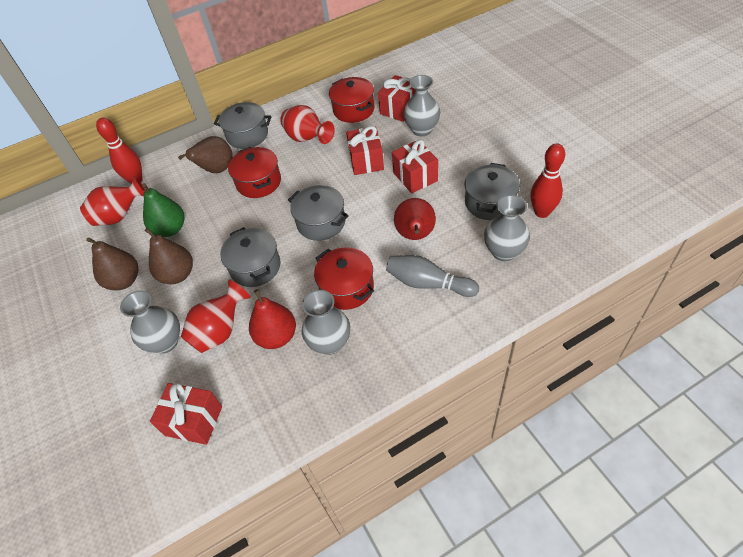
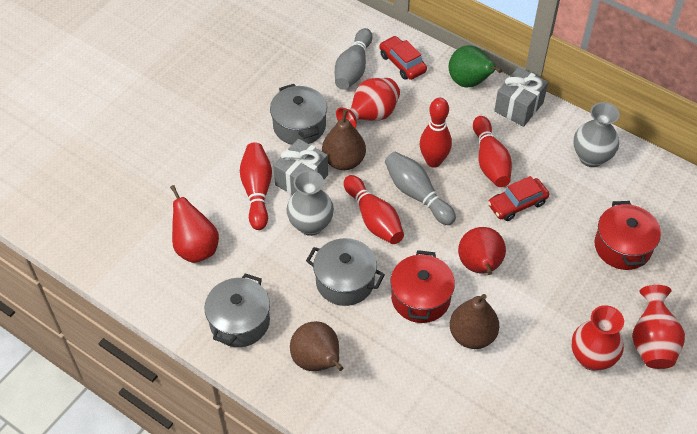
grey bowling pin: 1 -> 2
grey gift: 0 -> 2
grey pot: 4 -> 3
grey vase: 4 -> 2
red bowling pin: 2 -> 4
red car: 0 -> 2
red gift: 4 -> 0
red pot: 3 -> 2

